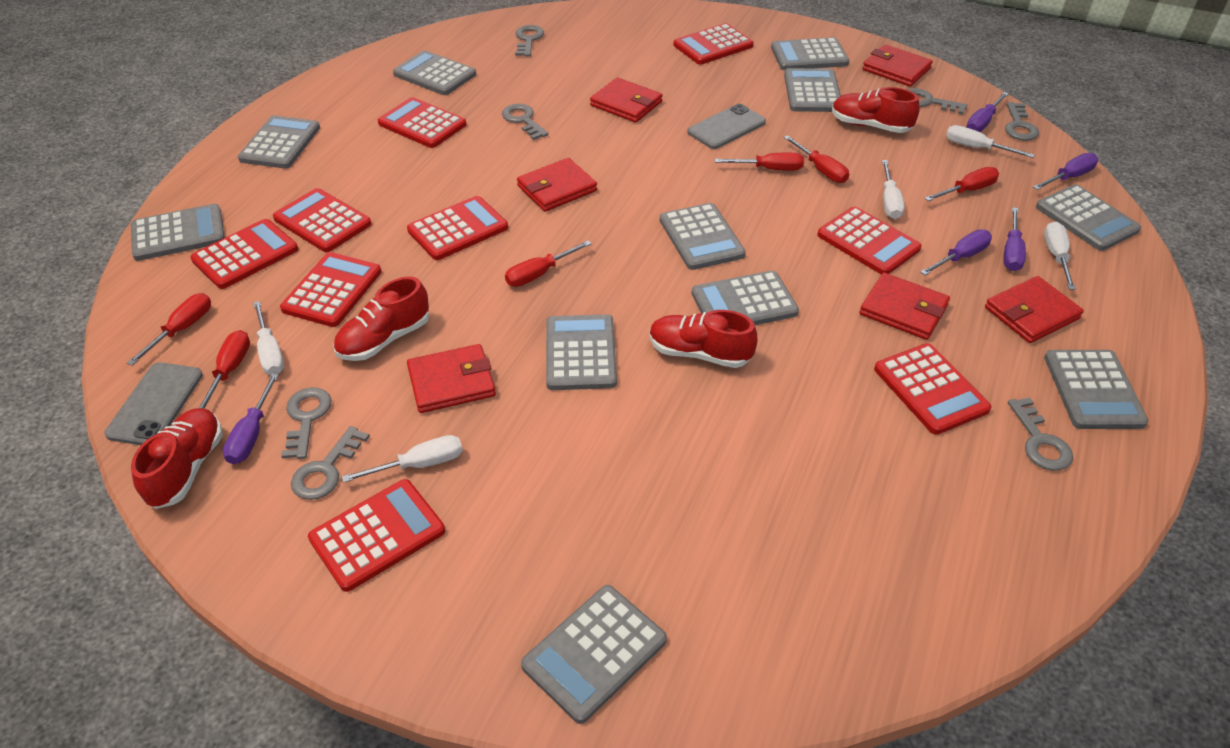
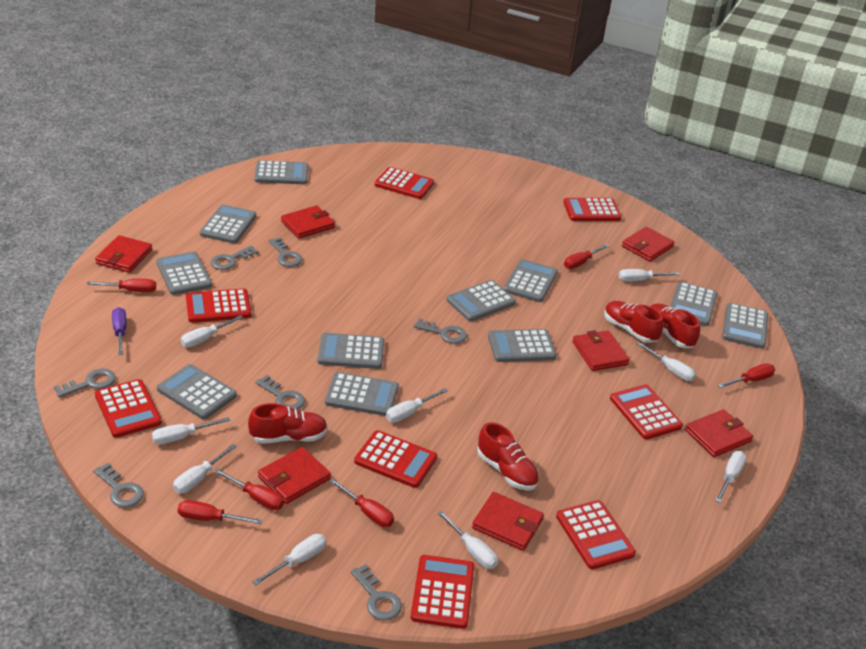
grey phone: 2 -> 0
purple screwdriver: 5 -> 1
red calculator: 9 -> 8
red wallet: 6 -> 7
white screwdriver: 5 -> 9

